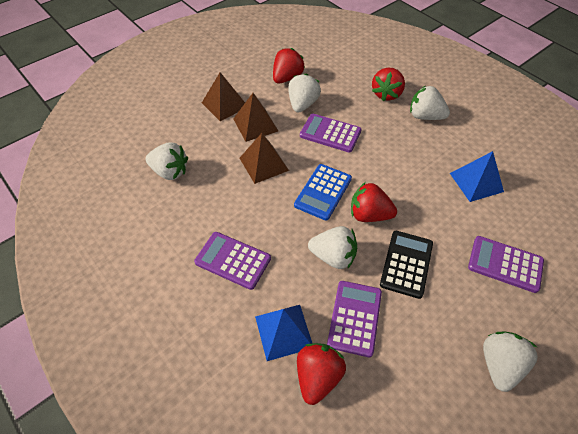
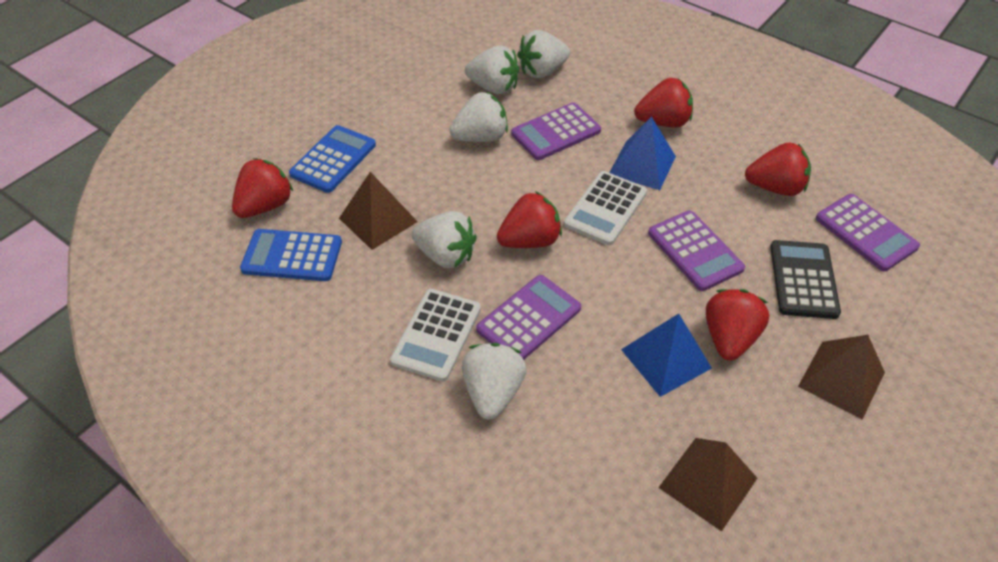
blue calculator: 1 -> 2
red strawberry: 4 -> 5
white calculator: 0 -> 2

